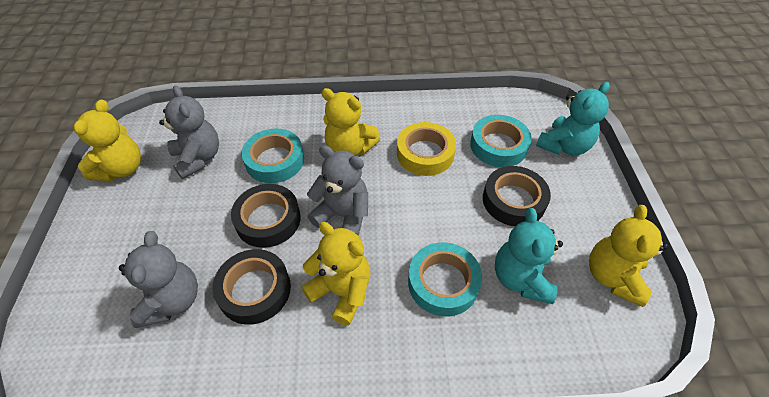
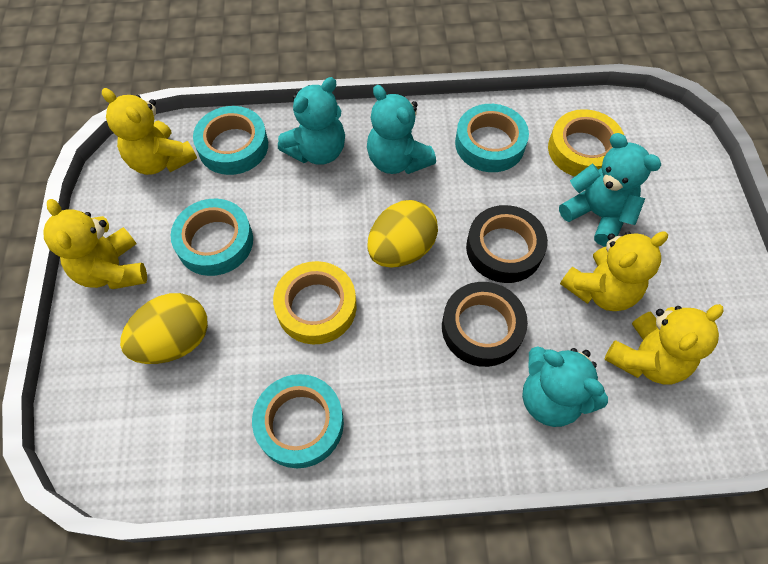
black tape: 3 -> 2
grey teddy bear: 3 -> 0
turquoise tape: 3 -> 4
turquoise teddy bear: 2 -> 4
yellow egg: 0 -> 2
yellow tape: 1 -> 2

